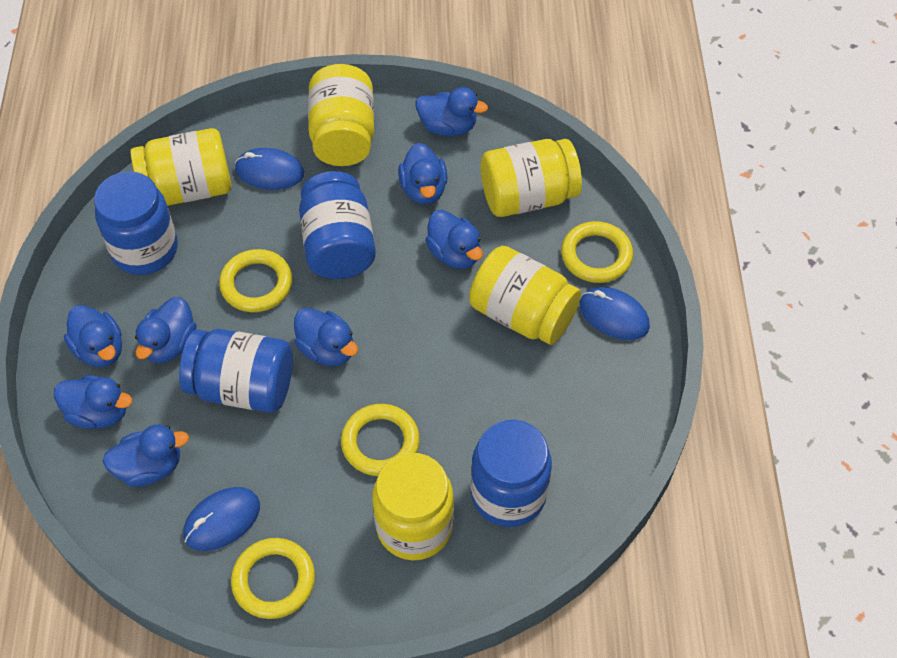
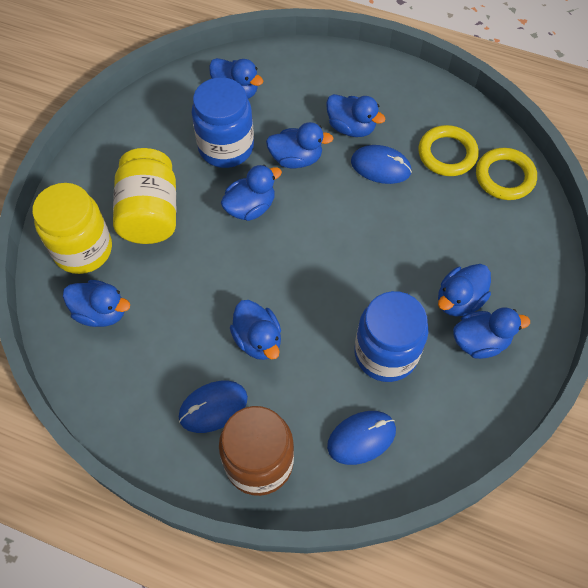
blue jar: 4 -> 2
brown jar: 0 -> 1
yellow jar: 5 -> 2
yellow ring: 4 -> 2

